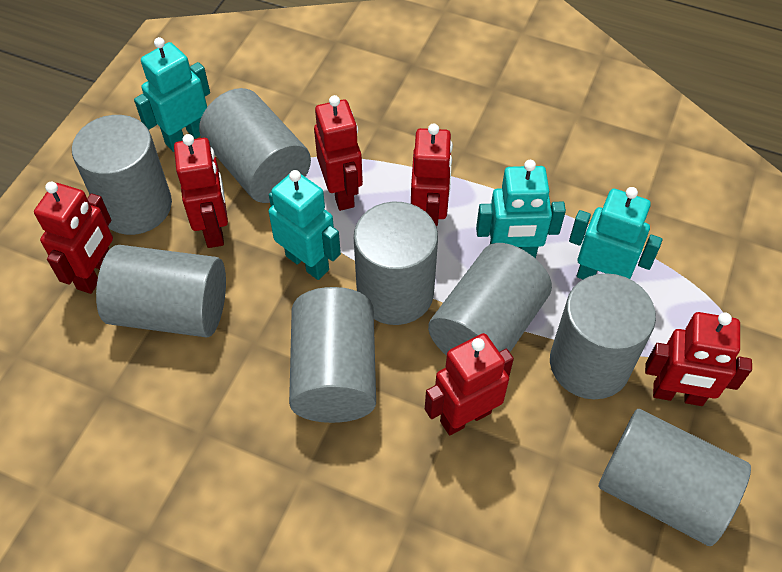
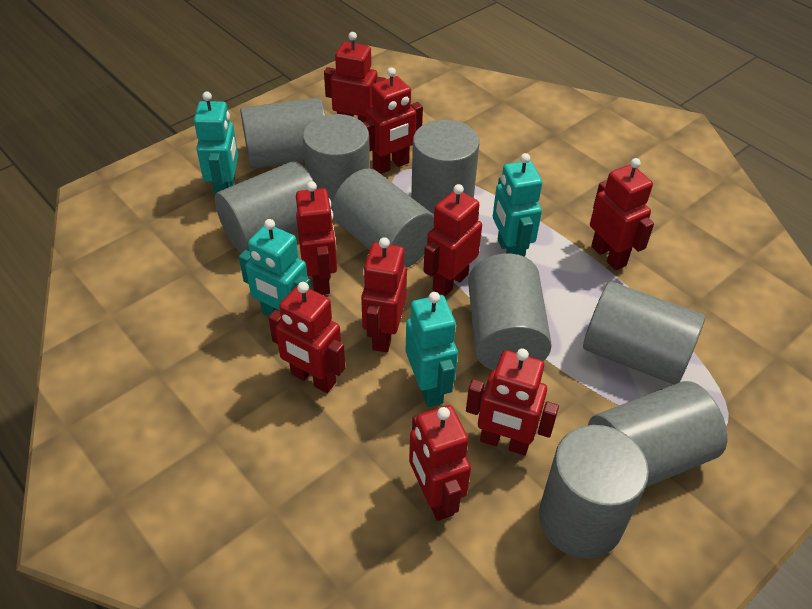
grey cylinder: 8 -> 9
red robot: 6 -> 9

